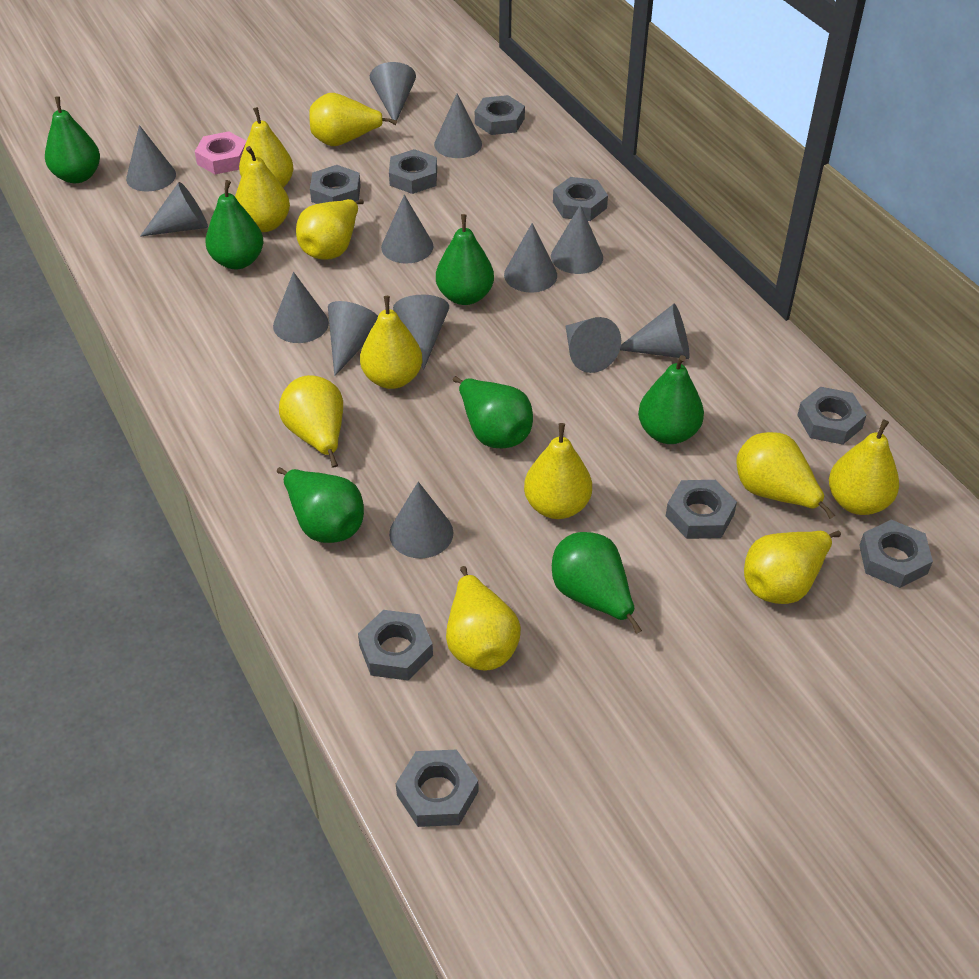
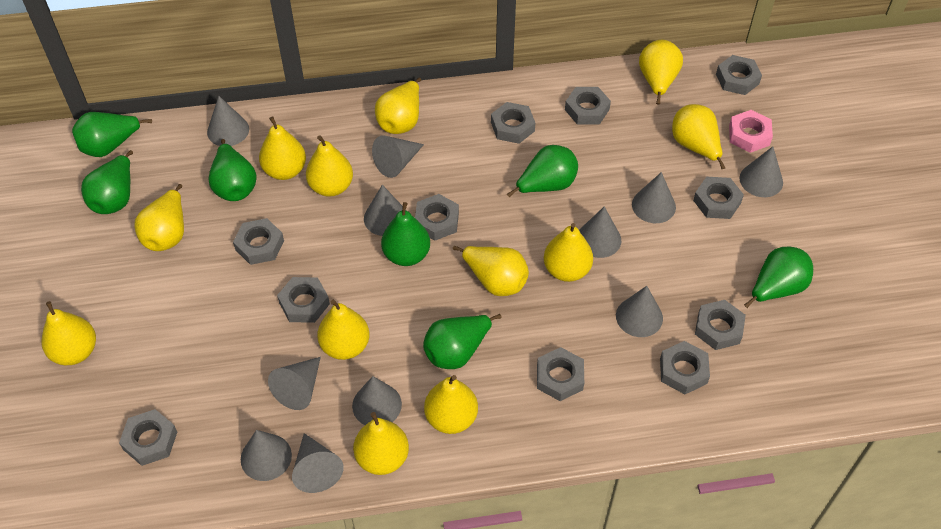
grey cone: 13 -> 11
grey nut: 9 -> 11
yellow pear: 11 -> 12

